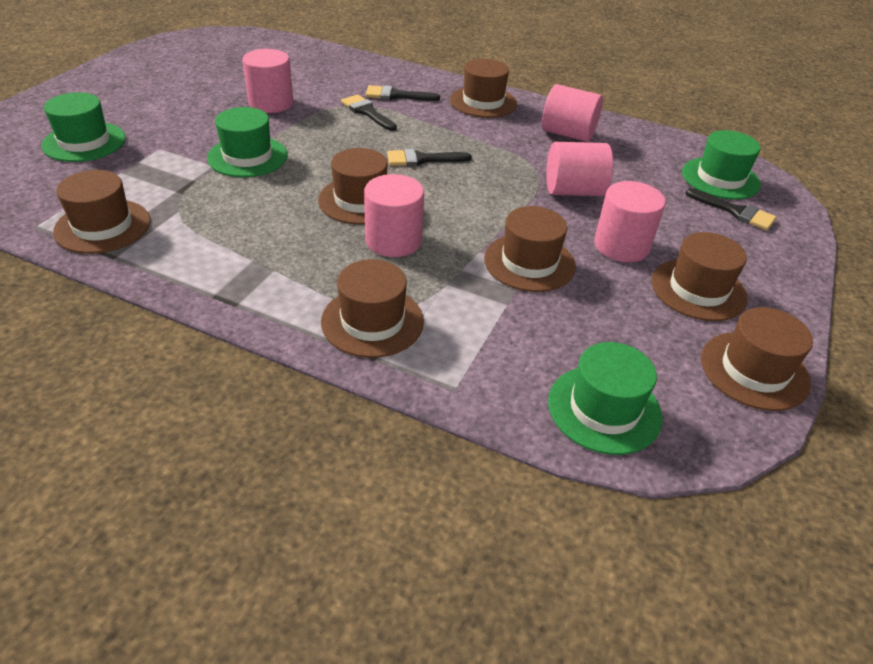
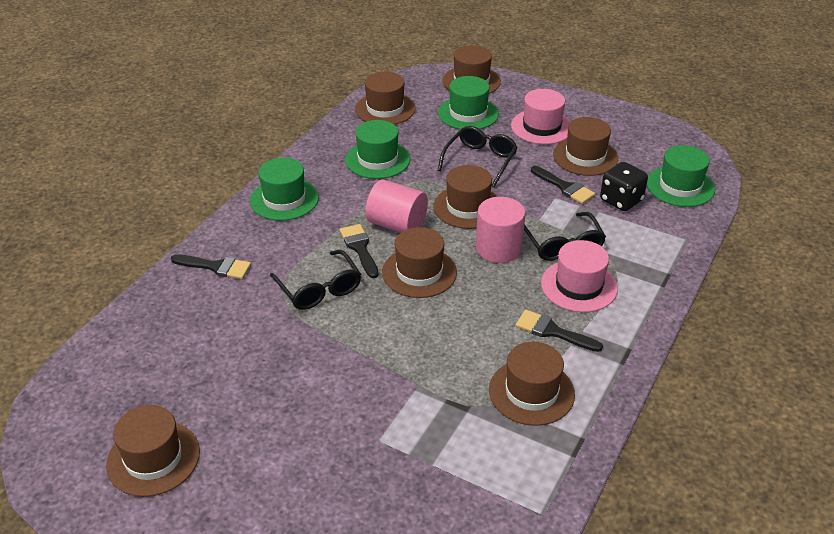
black dice: 0 -> 1
black glasses: 0 -> 3
pink cylinder: 5 -> 2
pink hat: 0 -> 2

